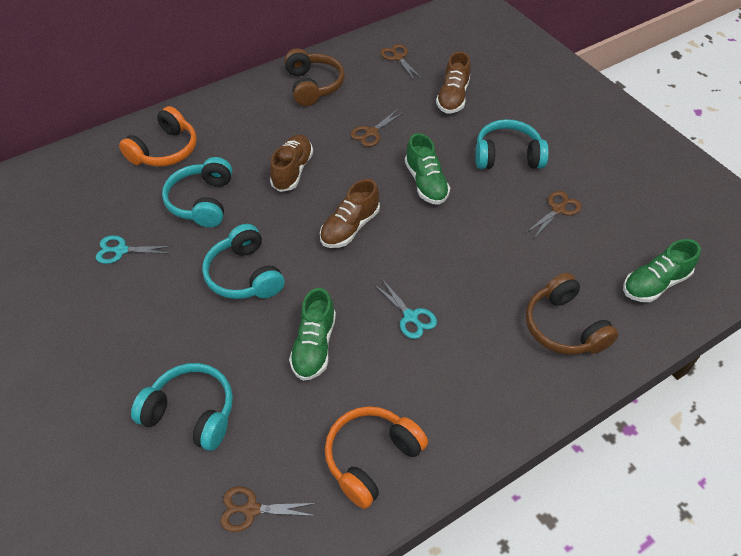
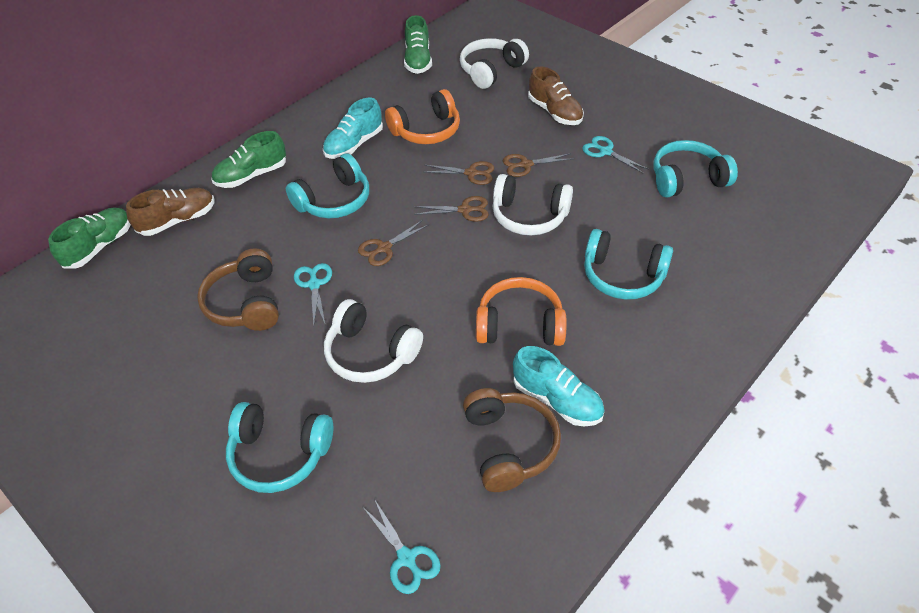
brown shoe: 3 -> 2
turquoise scissors: 2 -> 3
turquoise shoe: 0 -> 2
white headphones: 0 -> 3

